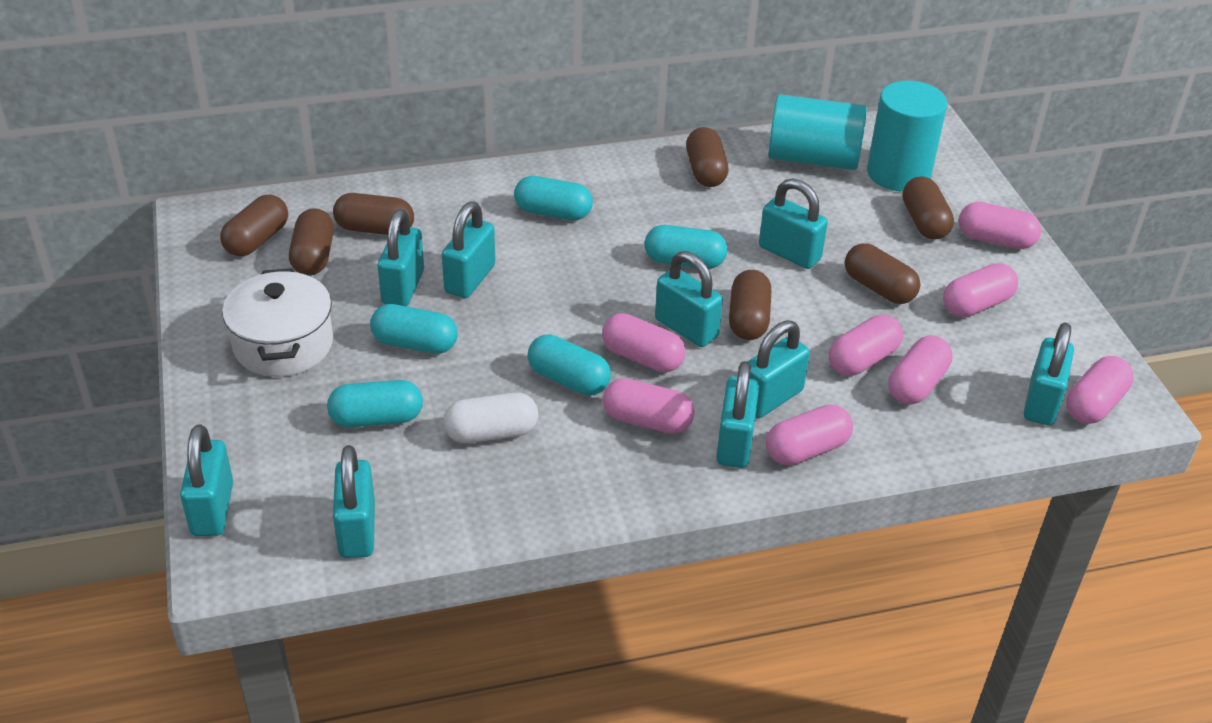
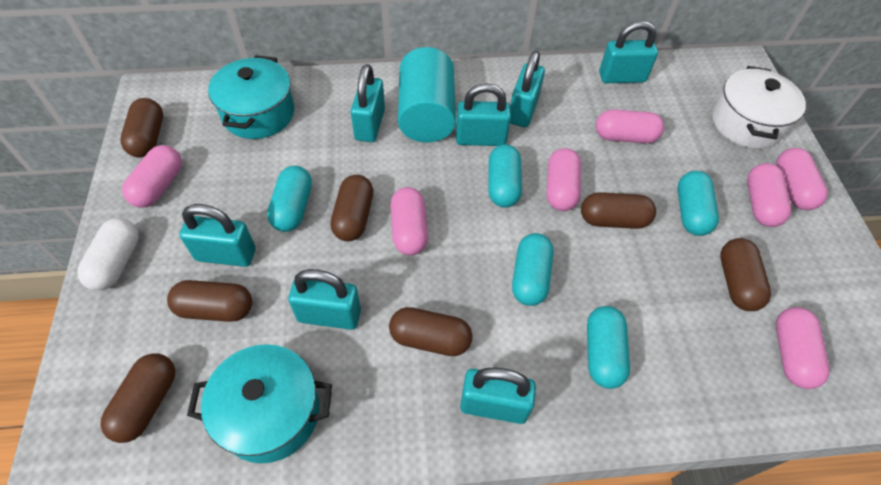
pink capsule: 8 -> 7
turquoise cylinder: 2 -> 1
turquoise padlock: 9 -> 7
turquoise pot: 0 -> 2

